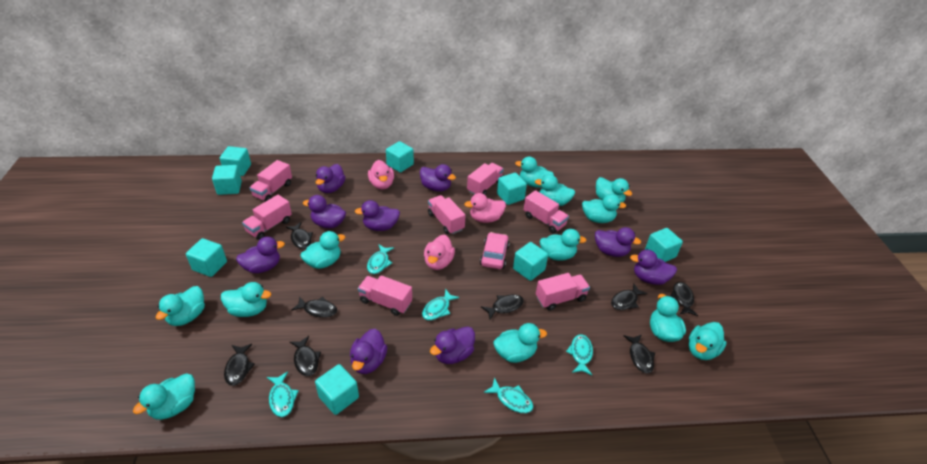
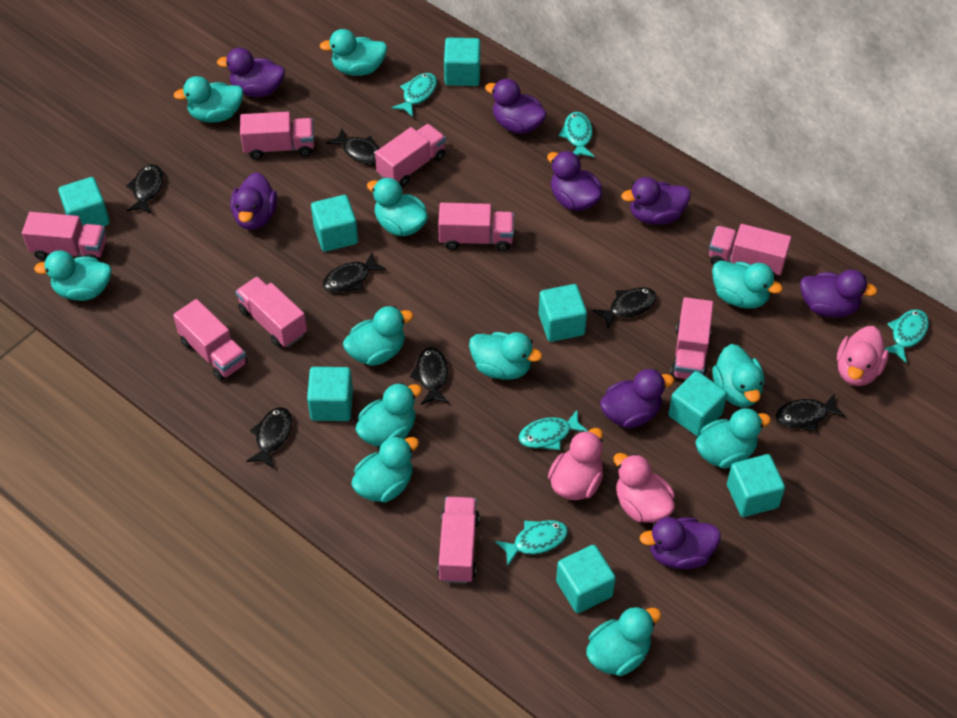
black fish: 8 -> 7
pink car: 1 -> 0
pink truck: 7 -> 9
purple duck: 9 -> 8

